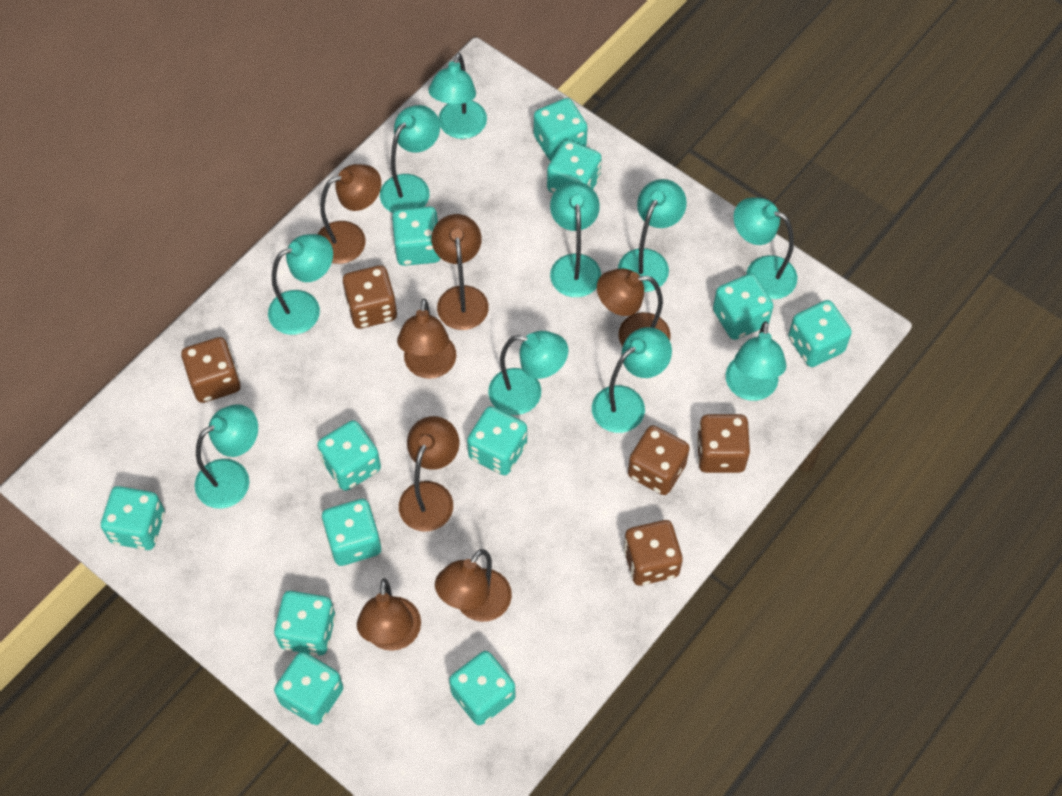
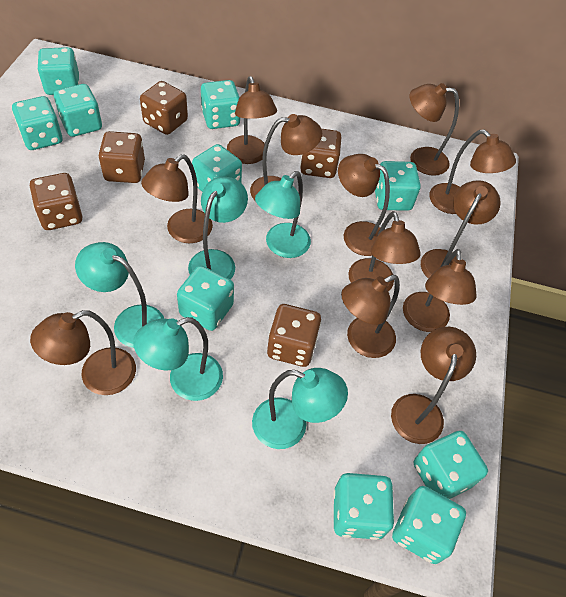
brown lamp: 7 -> 12
turquoise dice: 12 -> 10
turquoise lamp: 10 -> 5

